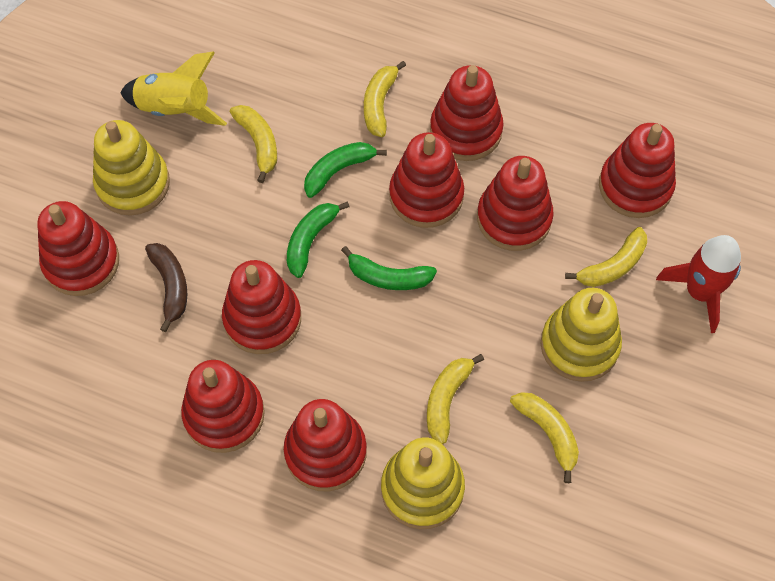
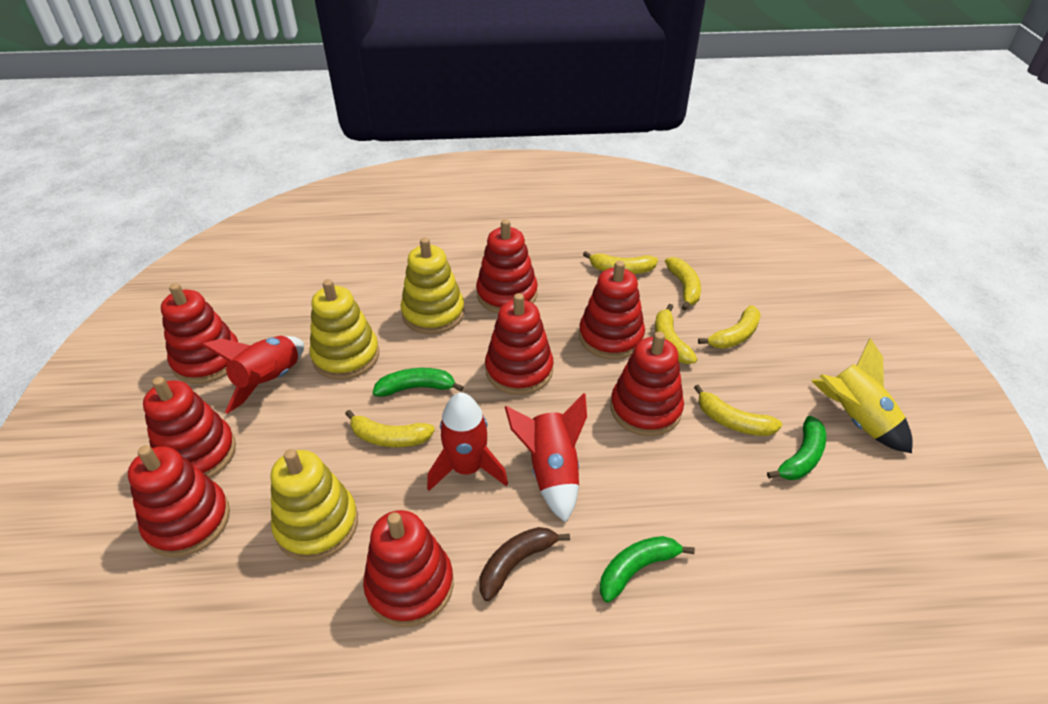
red rocket: 1 -> 3
yellow banana: 5 -> 6

